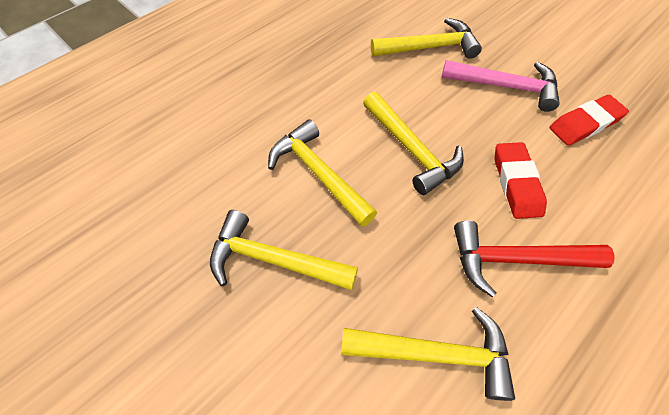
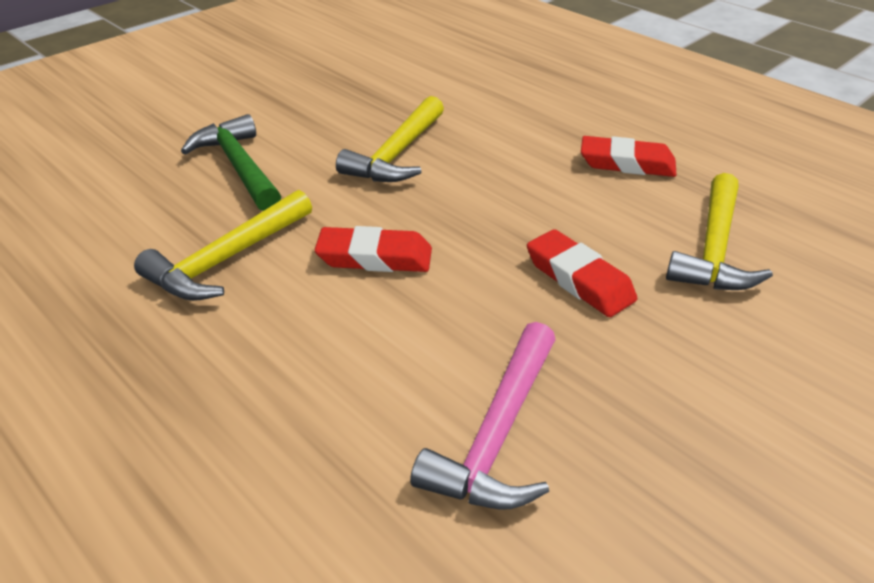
green hammer: 0 -> 1
red eraser: 2 -> 3
red hammer: 1 -> 0
yellow hammer: 5 -> 3

